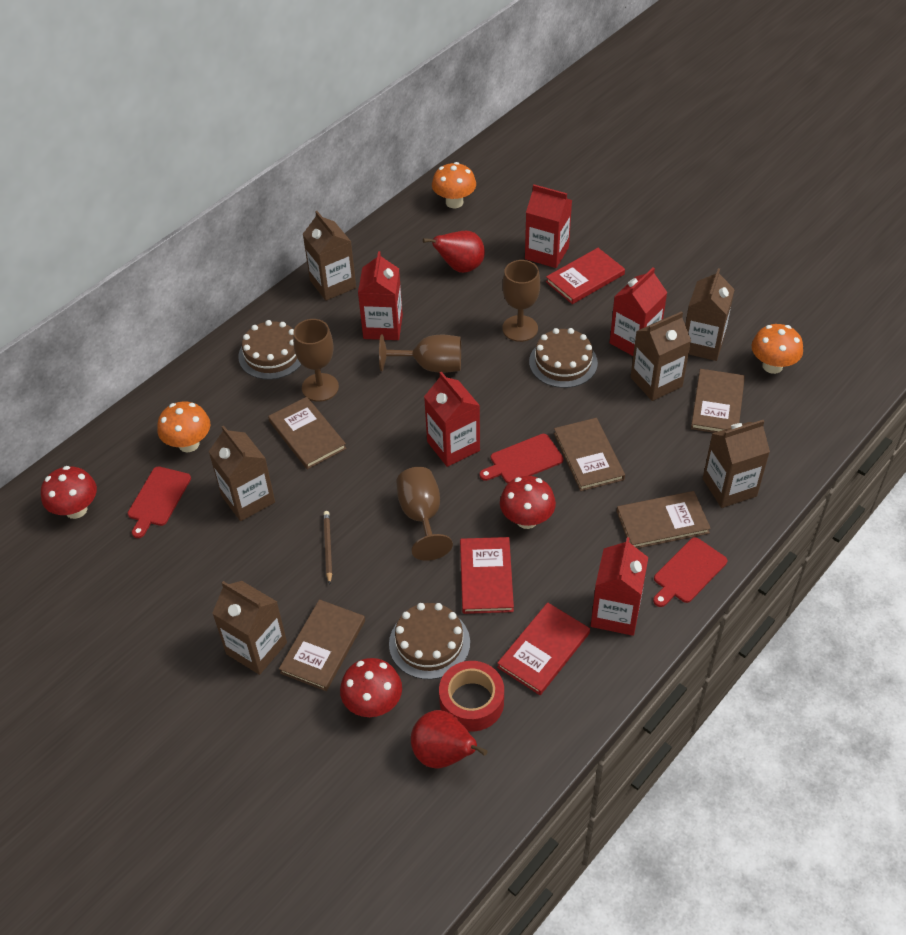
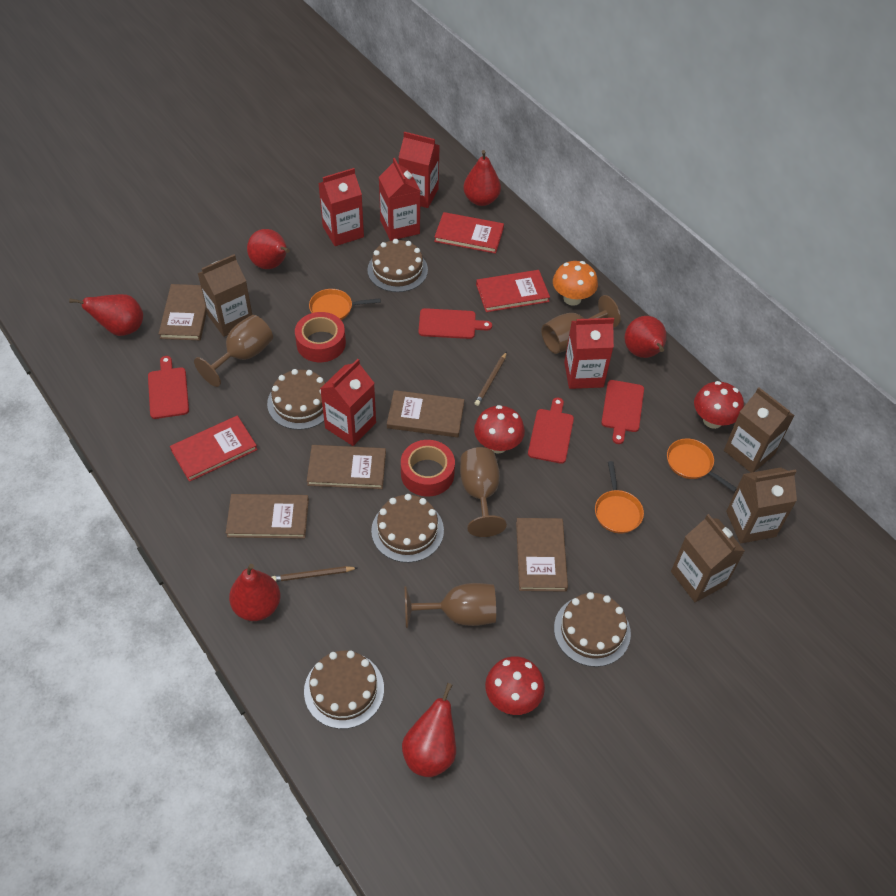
brown cake: 3 -> 5
brown carton: 6 -> 4
brown pencil: 1 -> 2
orange mushroom: 3 -> 1
orange pan: 0 -> 3
red cutting board: 3 -> 4
red pear: 2 -> 6
red tape: 1 -> 2

